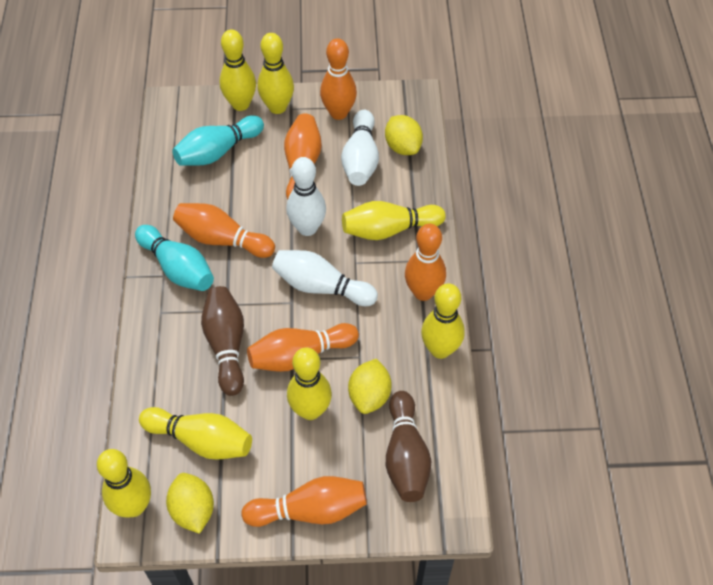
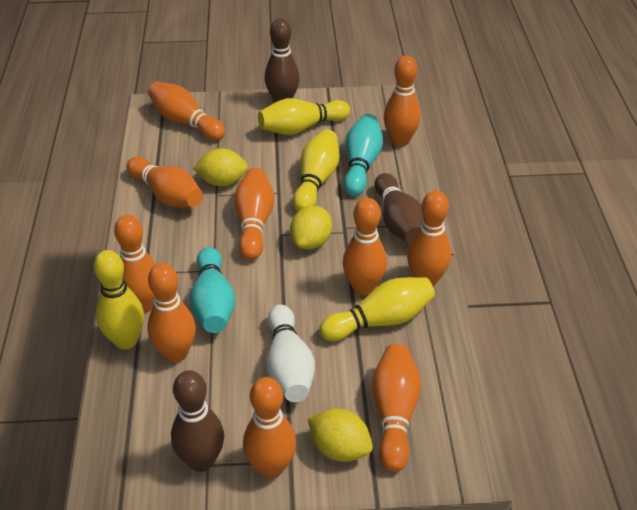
brown bowling pin: 2 -> 3
orange bowling pin: 6 -> 10
white bowling pin: 3 -> 1
yellow bowling pin: 7 -> 4

